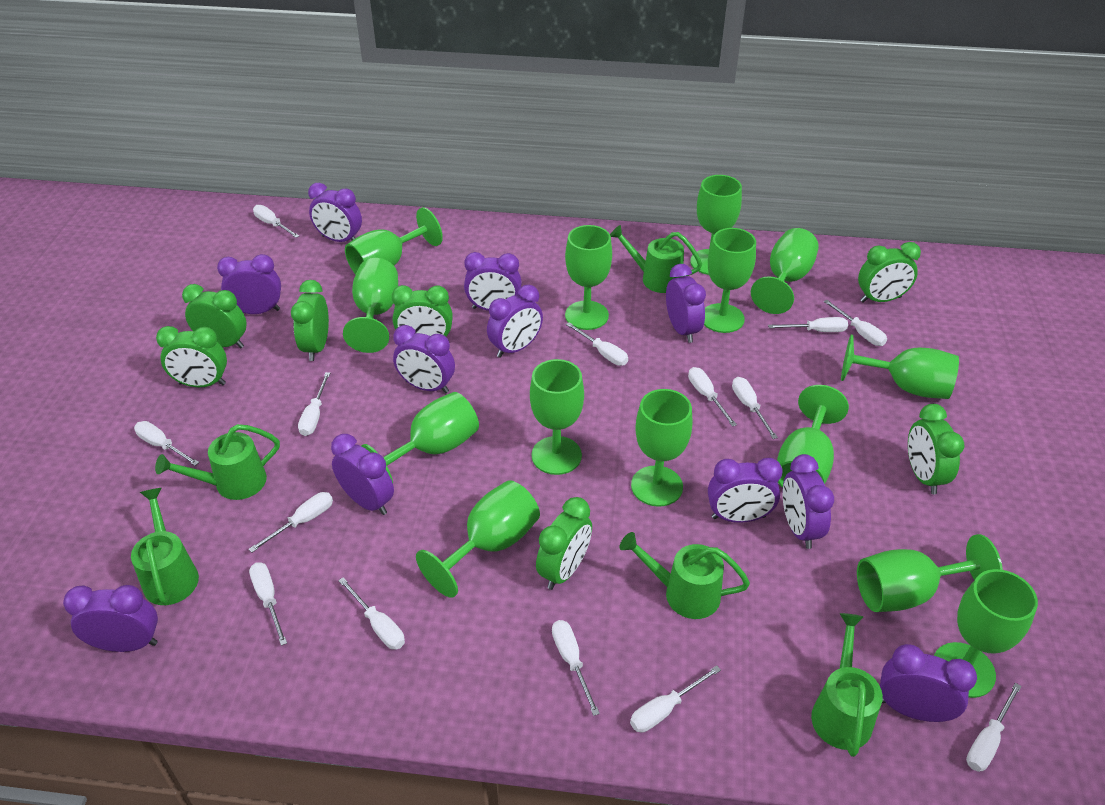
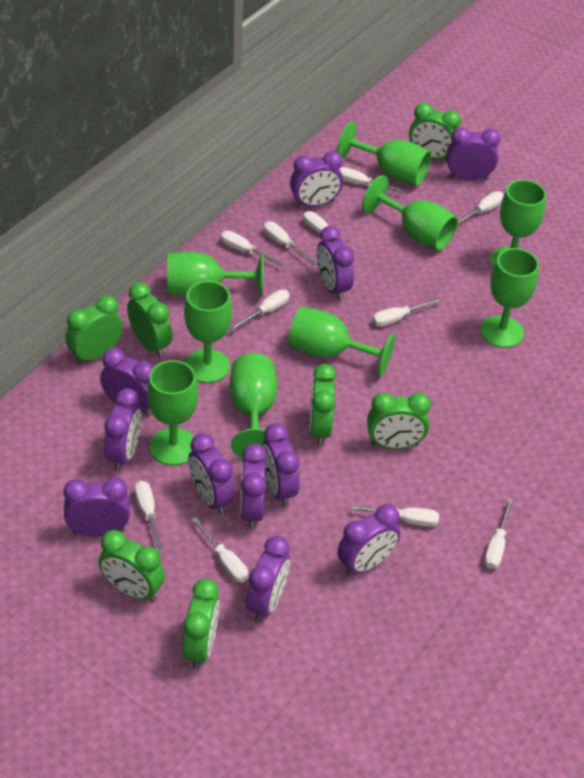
green goblet: 14 -> 9
green watering can: 5 -> 0
white screwdriver: 14 -> 11

